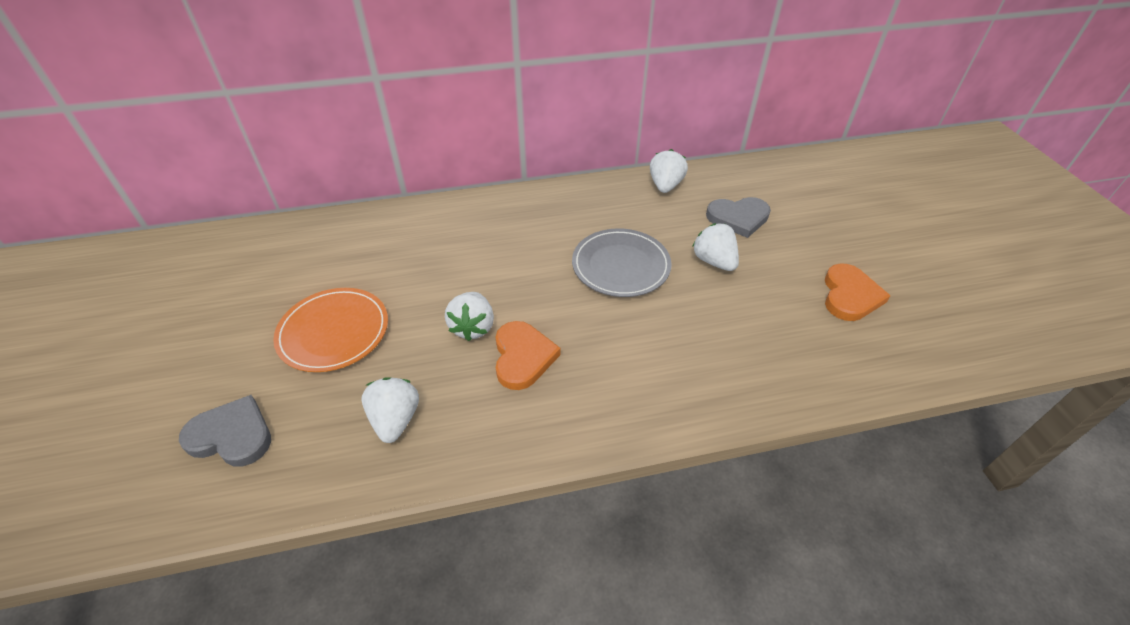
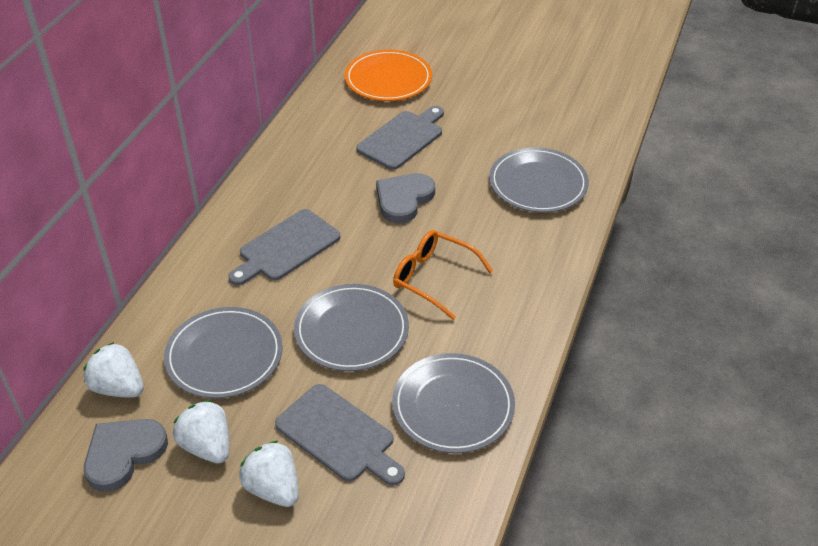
grey cutting board: 0 -> 3
grey plate: 1 -> 4
orange glasses: 0 -> 1
orange heart: 2 -> 0
white strawberry: 4 -> 3

